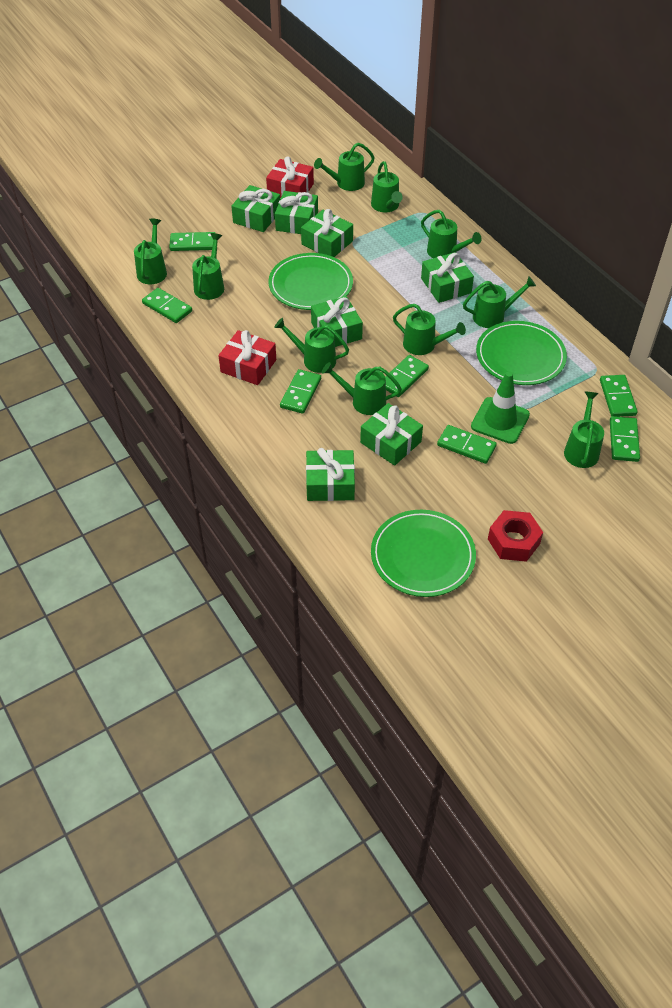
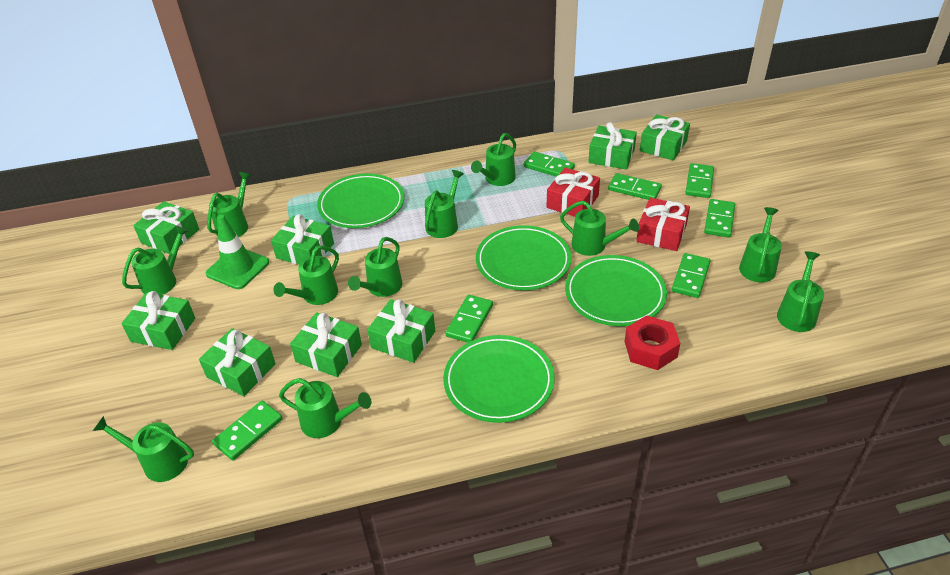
green gift: 7 -> 8
green plate: 3 -> 4
green watering can: 10 -> 11

